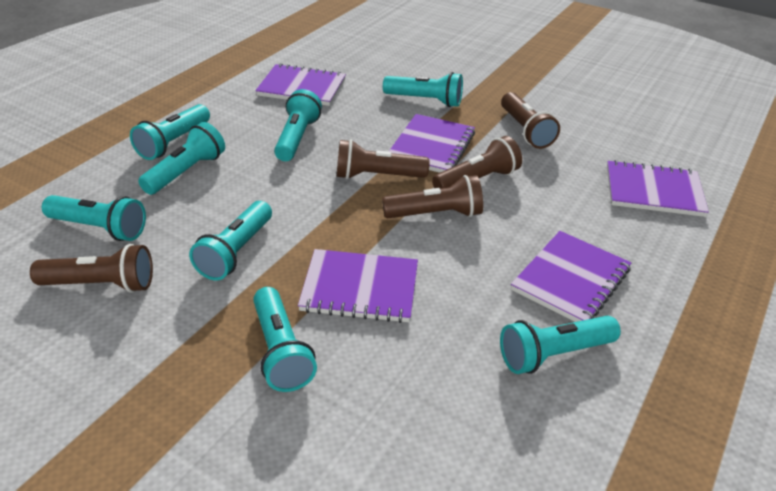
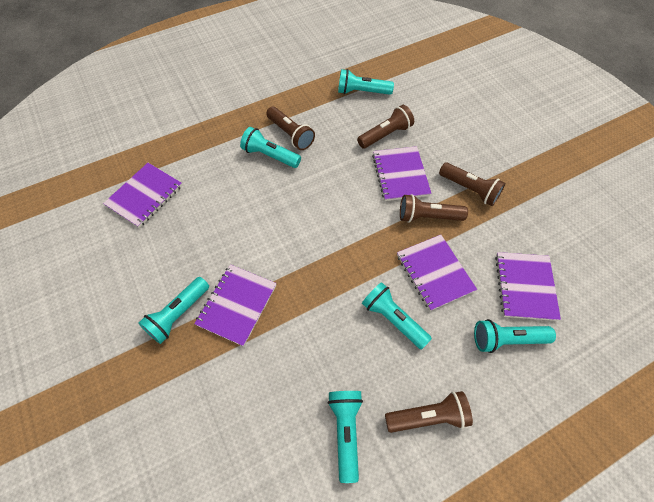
turquoise flashlight: 8 -> 6

